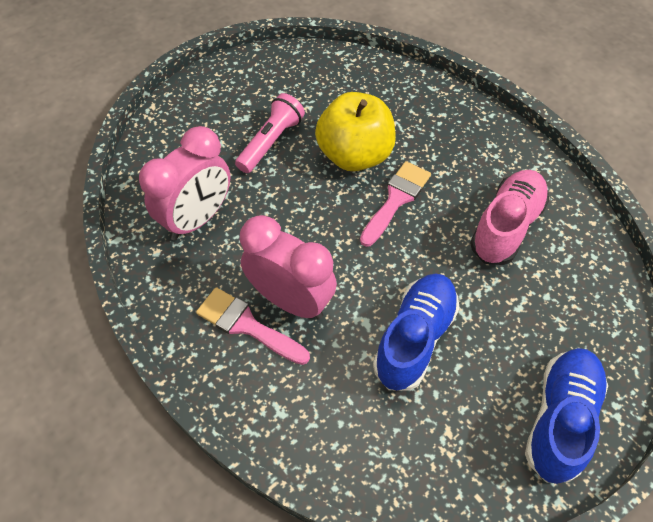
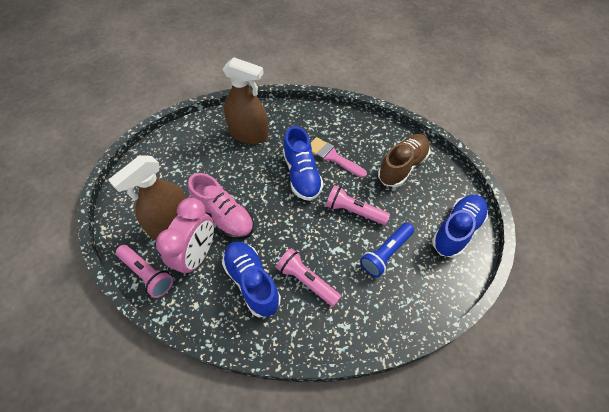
blue flashlight: 0 -> 1
blue shoe: 2 -> 3
brown shoe: 0 -> 1
brown spray bottle: 0 -> 2
pink brush: 2 -> 1
pink clock: 2 -> 1
pink flashlight: 1 -> 3
yellow apple: 1 -> 0

